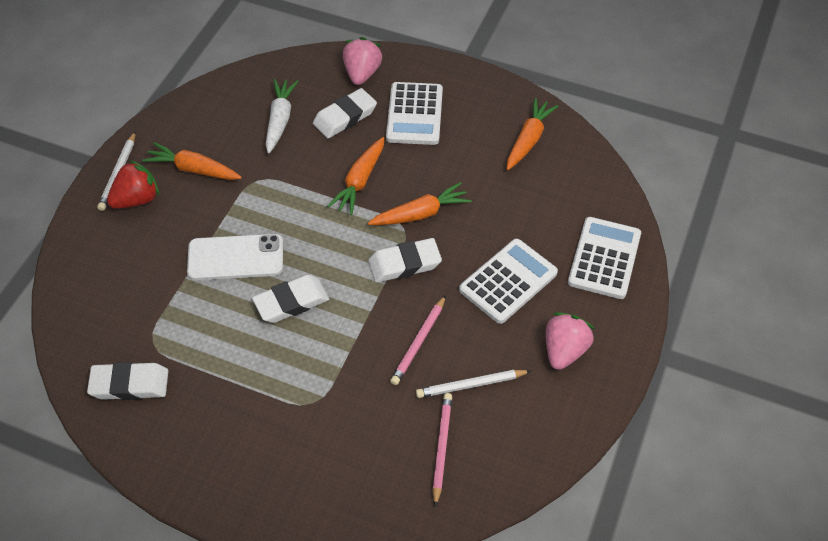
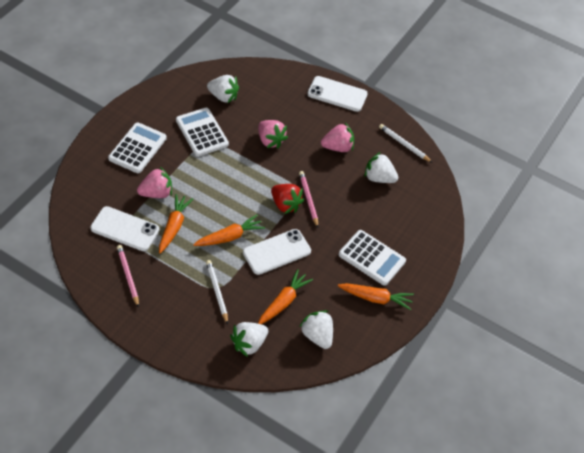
pink strawberry: 2 -> 3
white carrot: 1 -> 0
white eraser: 4 -> 0
white phone: 1 -> 3
white strawberry: 0 -> 4

